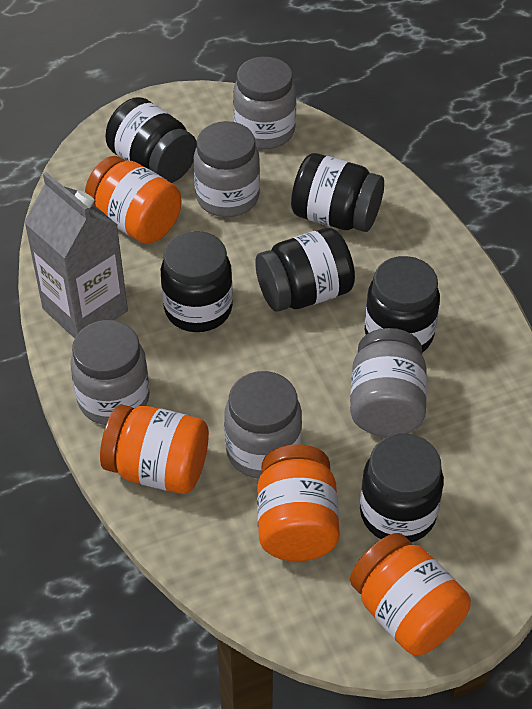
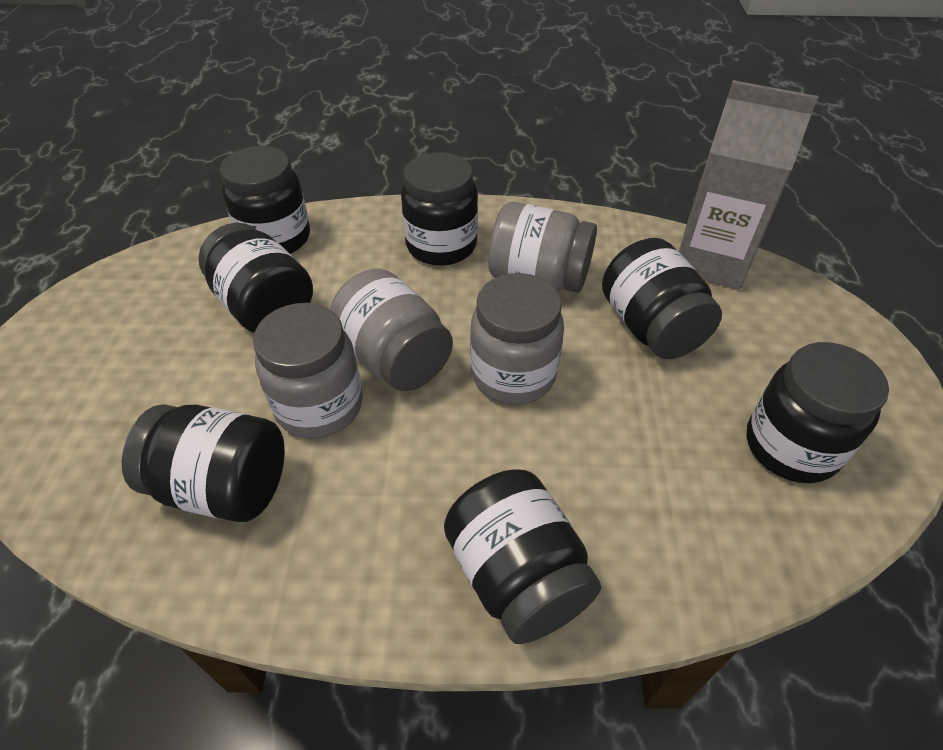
black jar: 6 -> 7
grey jar: 5 -> 4
orange jar: 4 -> 0

